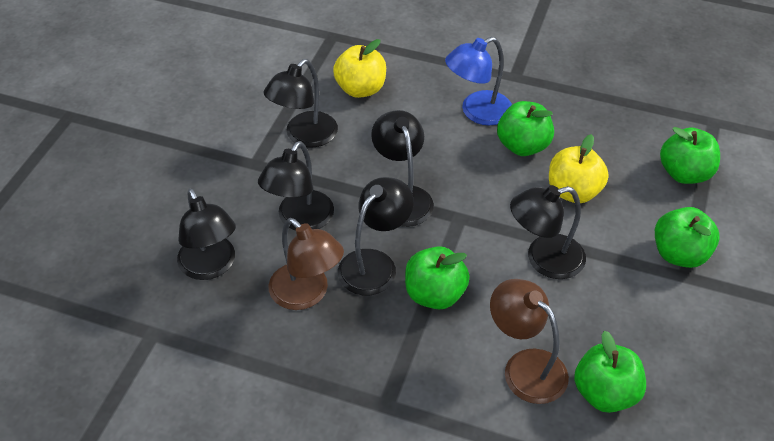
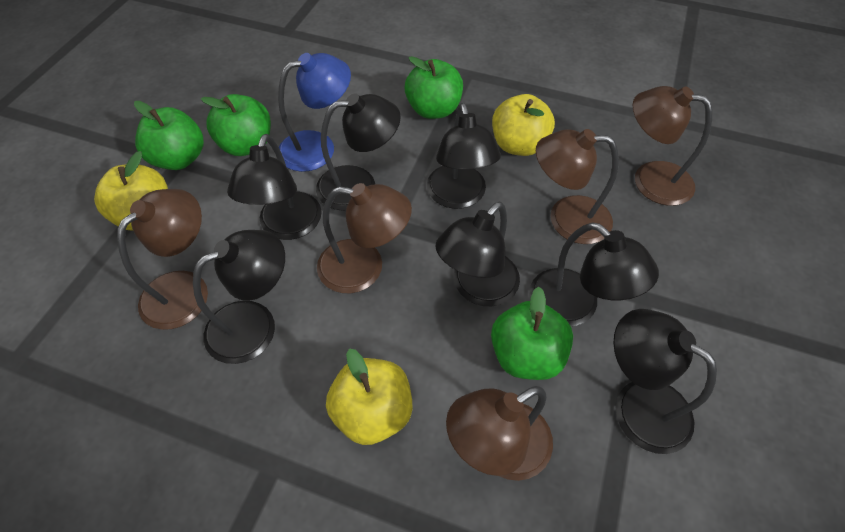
black lamp: 6 -> 7
brown lamp: 2 -> 5
green apple: 5 -> 4
yellow apple: 2 -> 3

